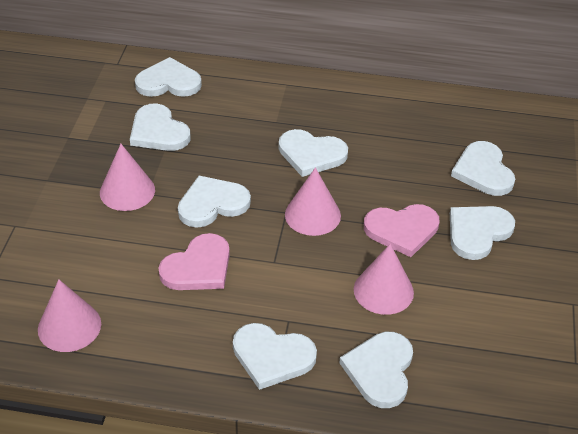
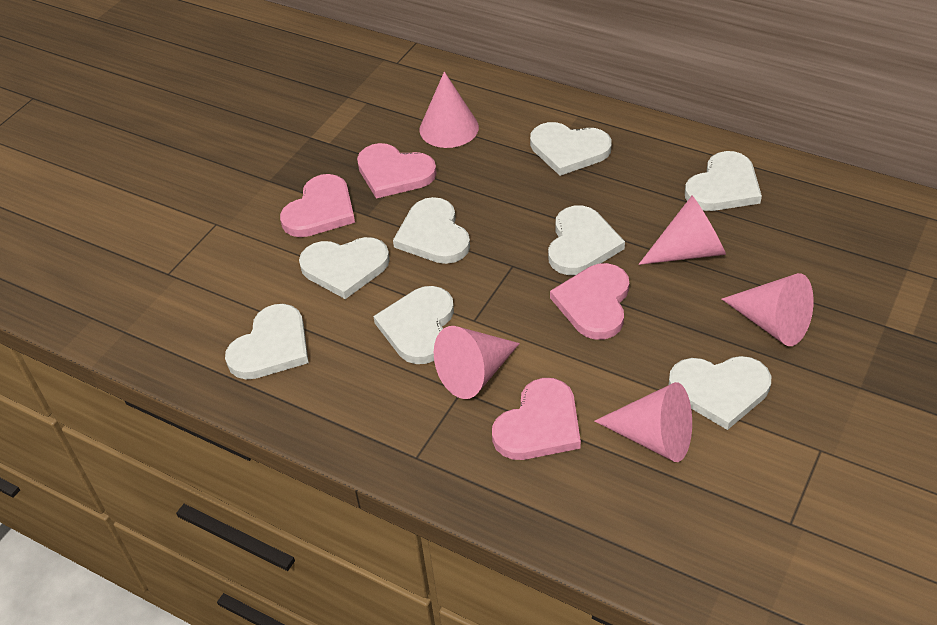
pink cone: 4 -> 5
pink heart: 2 -> 4

